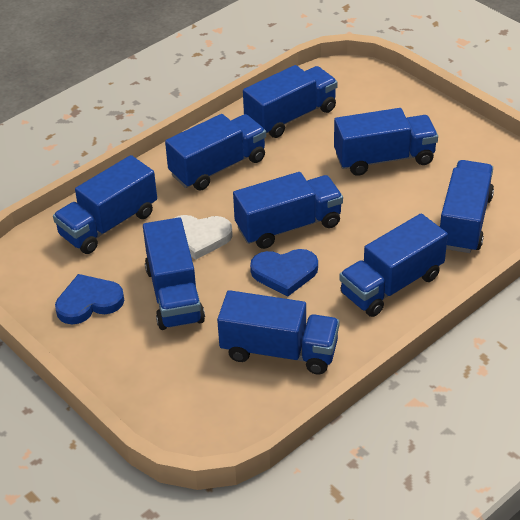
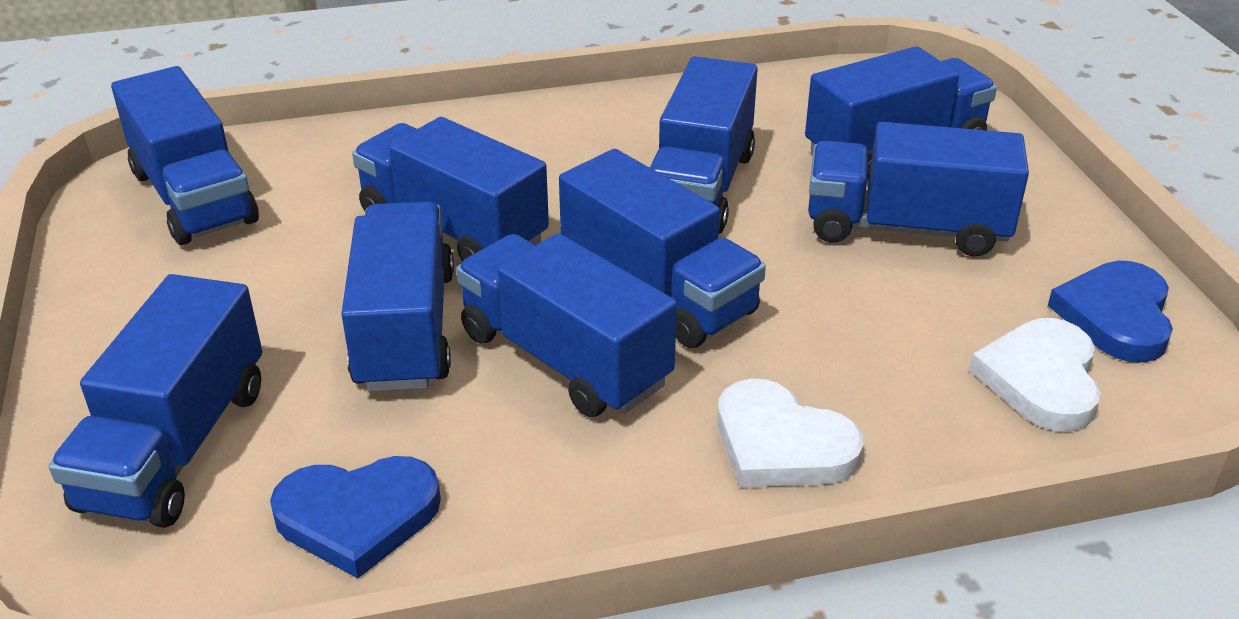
white heart: 1 -> 2

